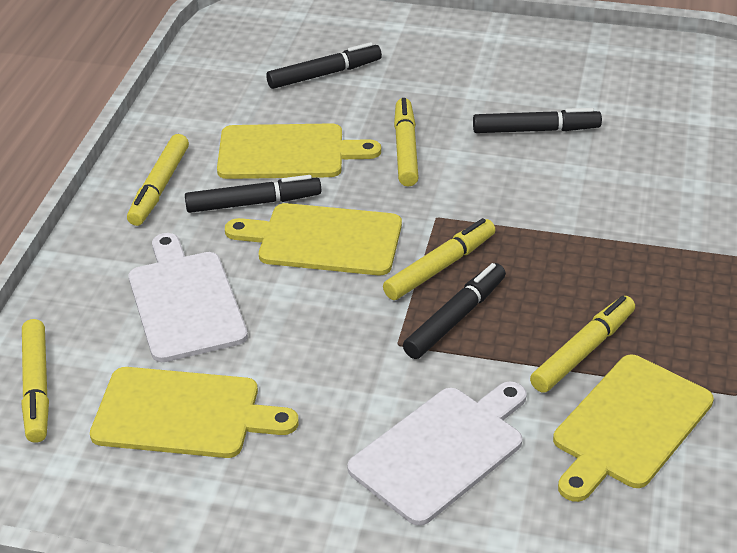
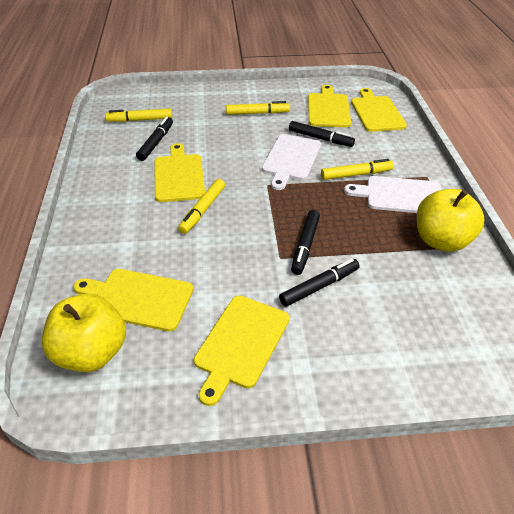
yellow apple: 0 -> 2
yellow cutting board: 4 -> 5
yellow marker: 5 -> 4

